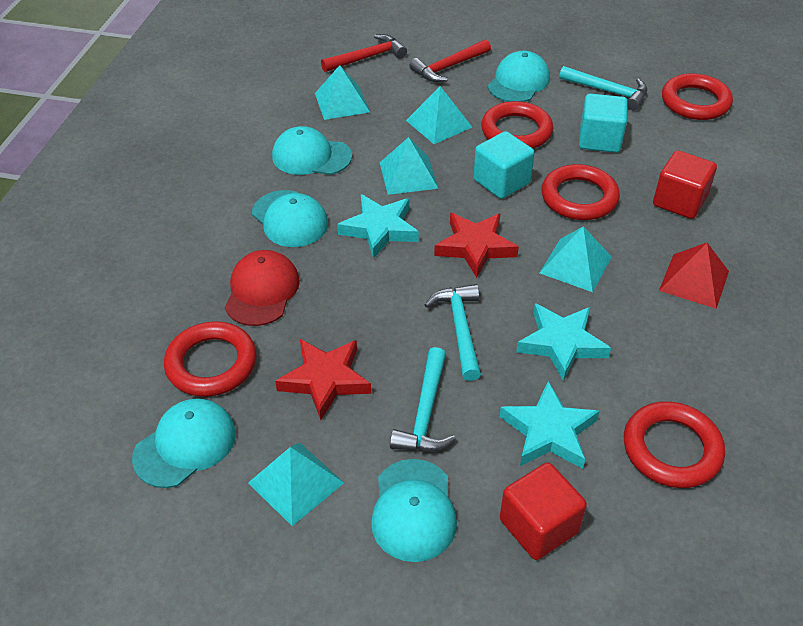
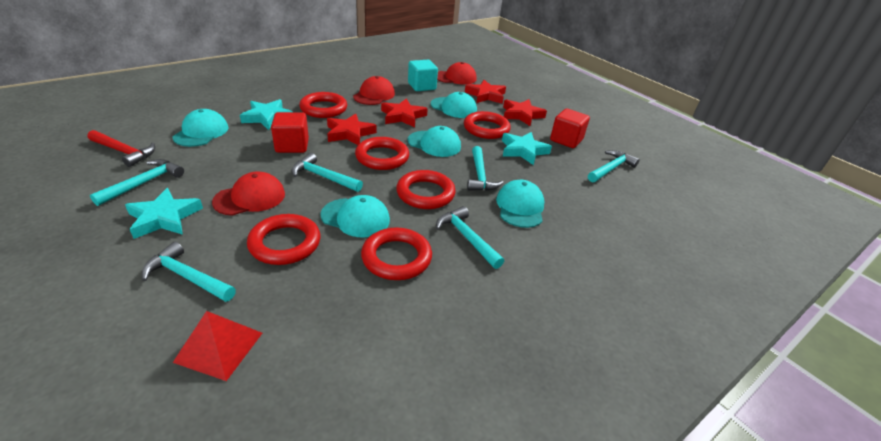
red cap: 1 -> 3
red hammer: 2 -> 1
red ring: 5 -> 6
red star: 2 -> 4
turquoise cube: 2 -> 1
turquoise hammer: 3 -> 6
turquoise pyramid: 5 -> 0

